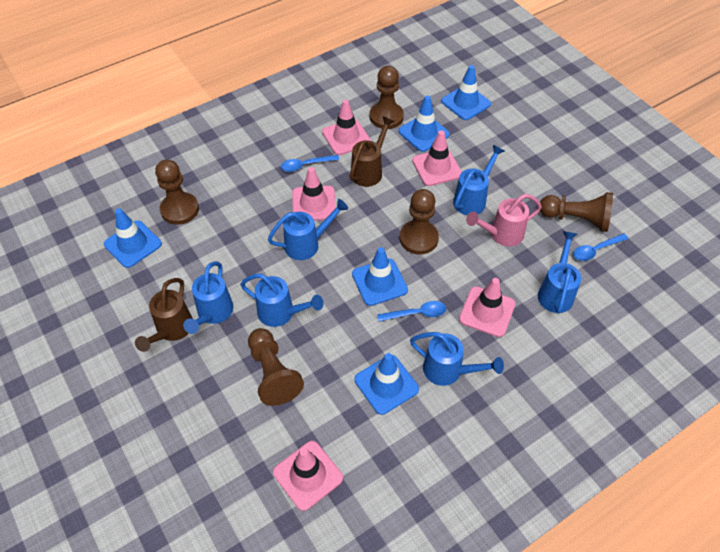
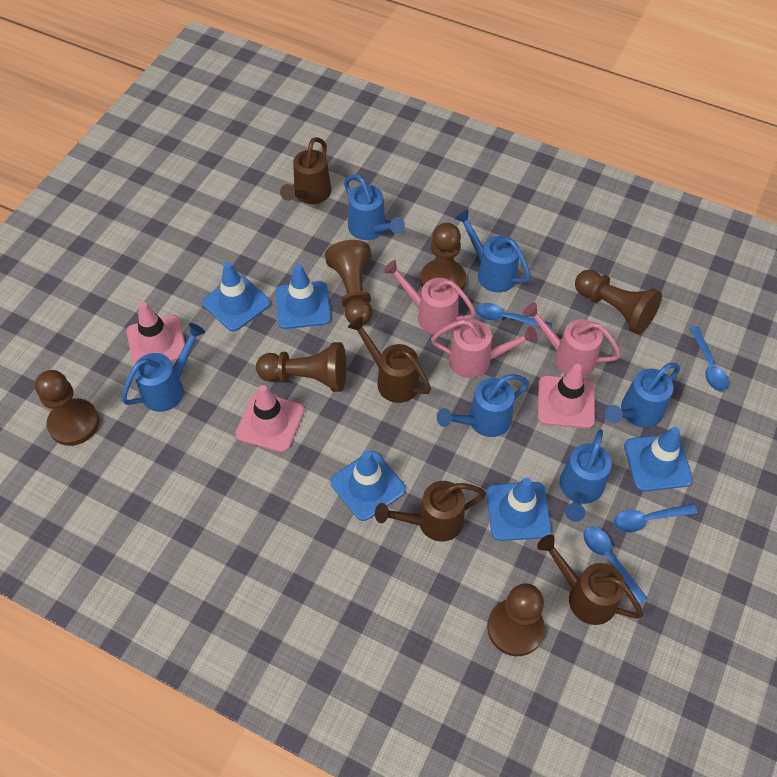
blue spoon: 3 -> 4
brown pawn: 5 -> 6
brown watering can: 2 -> 4
pink traffic cone: 5 -> 3
pink watering can: 1 -> 3

